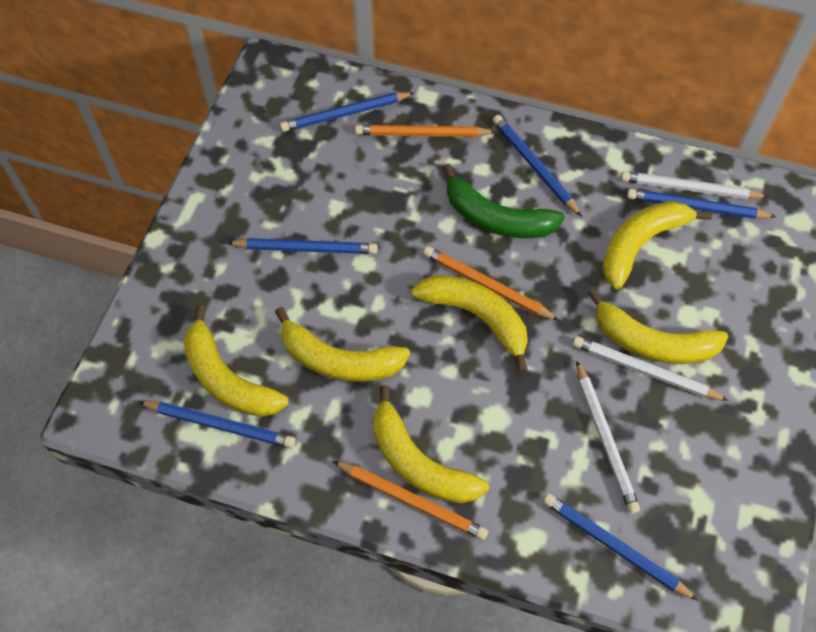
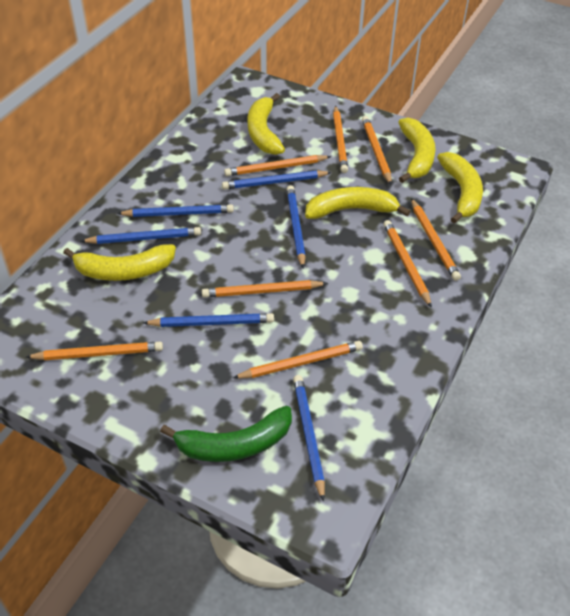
orange pencil: 3 -> 8
white pencil: 3 -> 0
yellow banana: 6 -> 5

